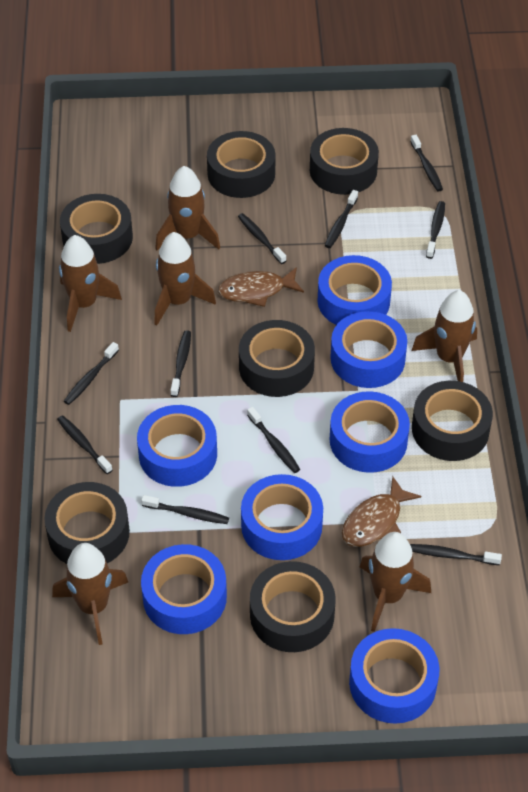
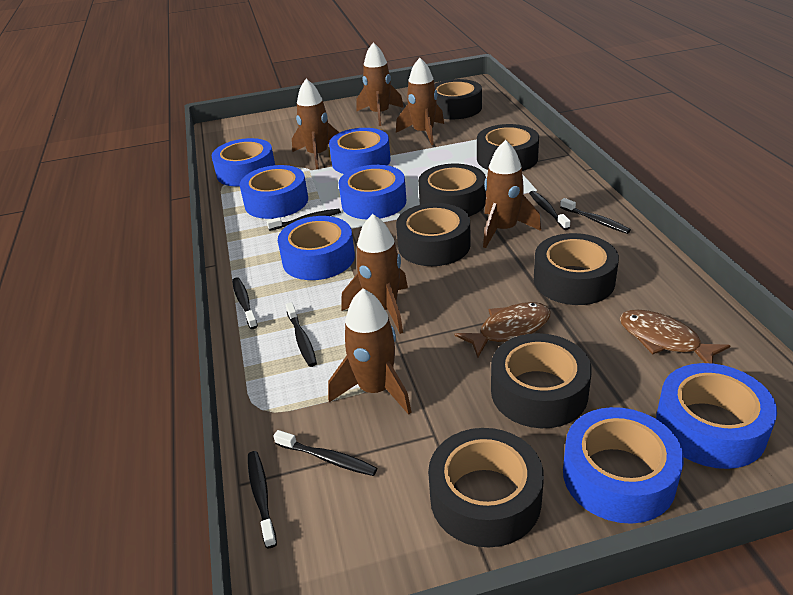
black toothbrush: 10 -> 7

